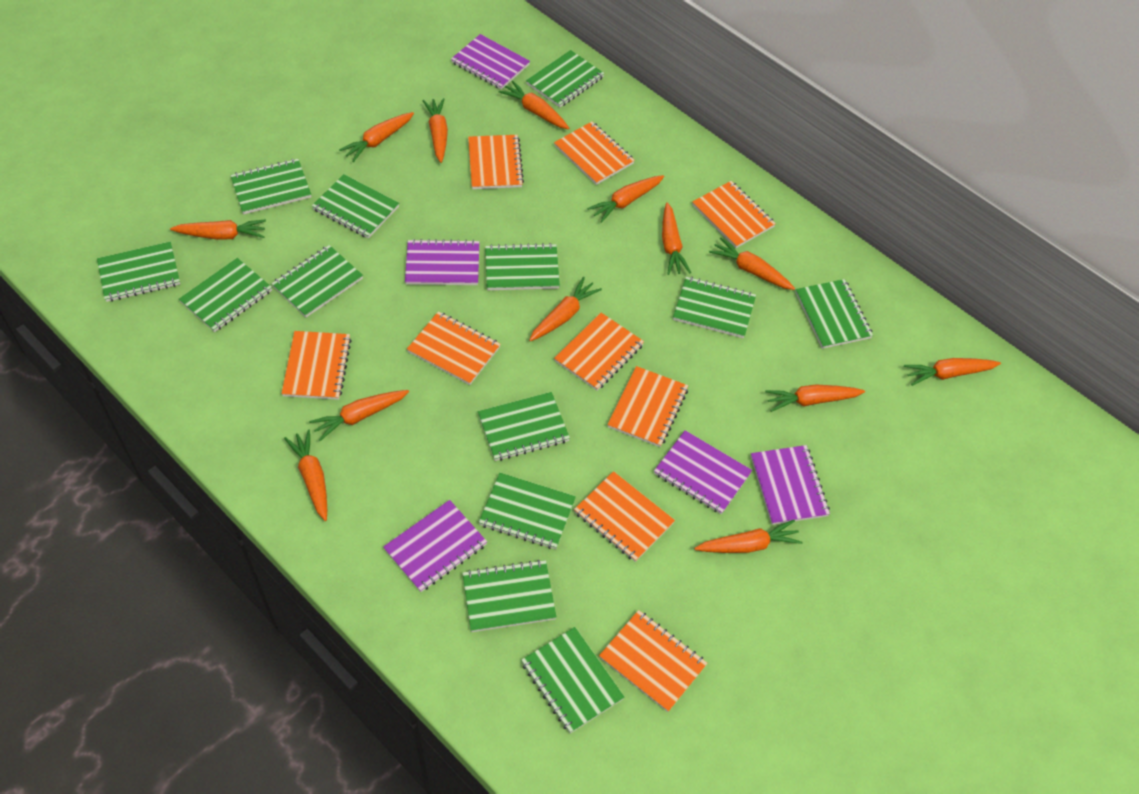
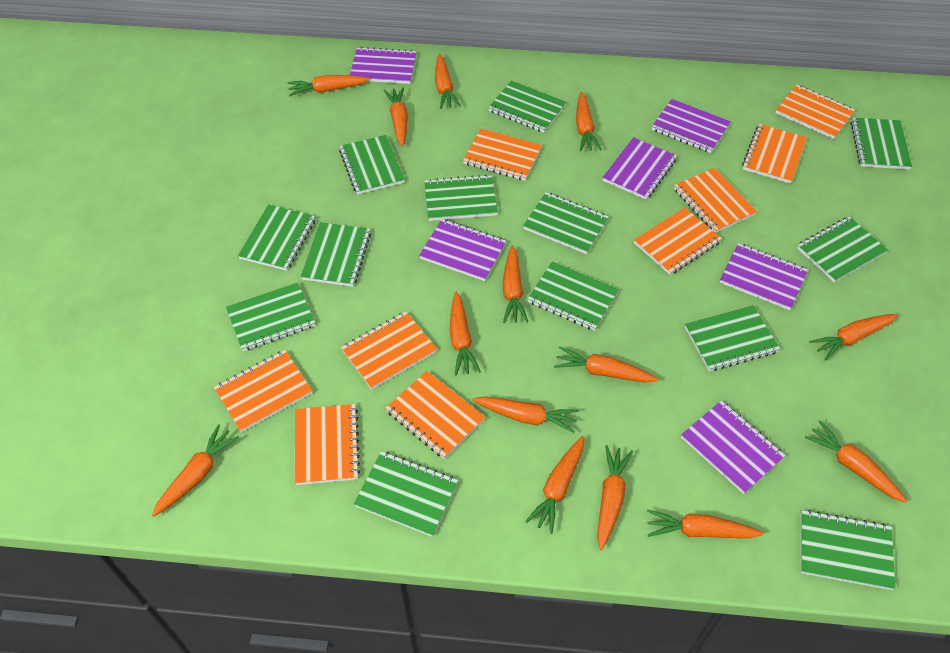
orange carrot: 13 -> 14
purple notebook: 5 -> 6

